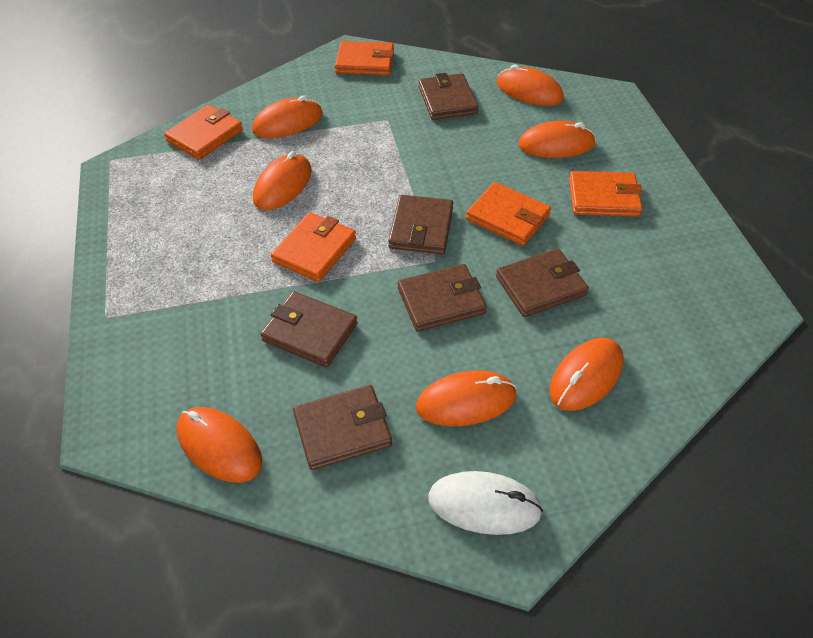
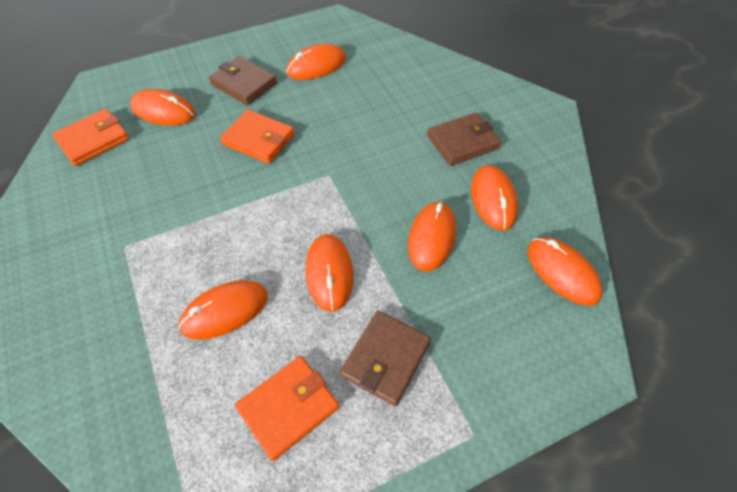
brown wallet: 6 -> 3
orange wallet: 5 -> 3
white mouse: 1 -> 0

